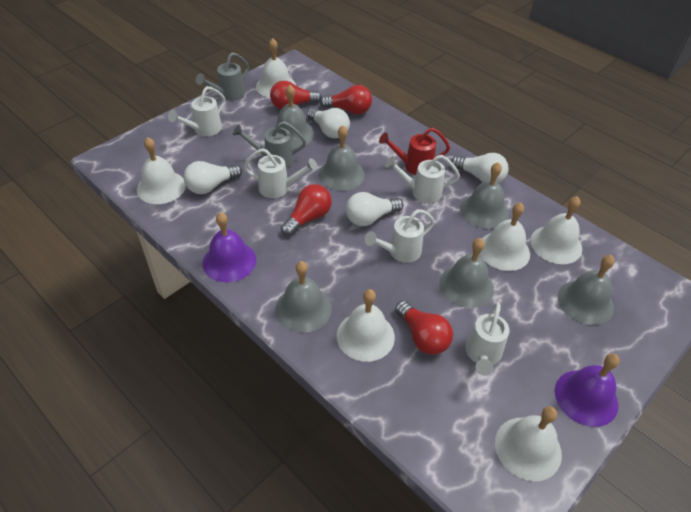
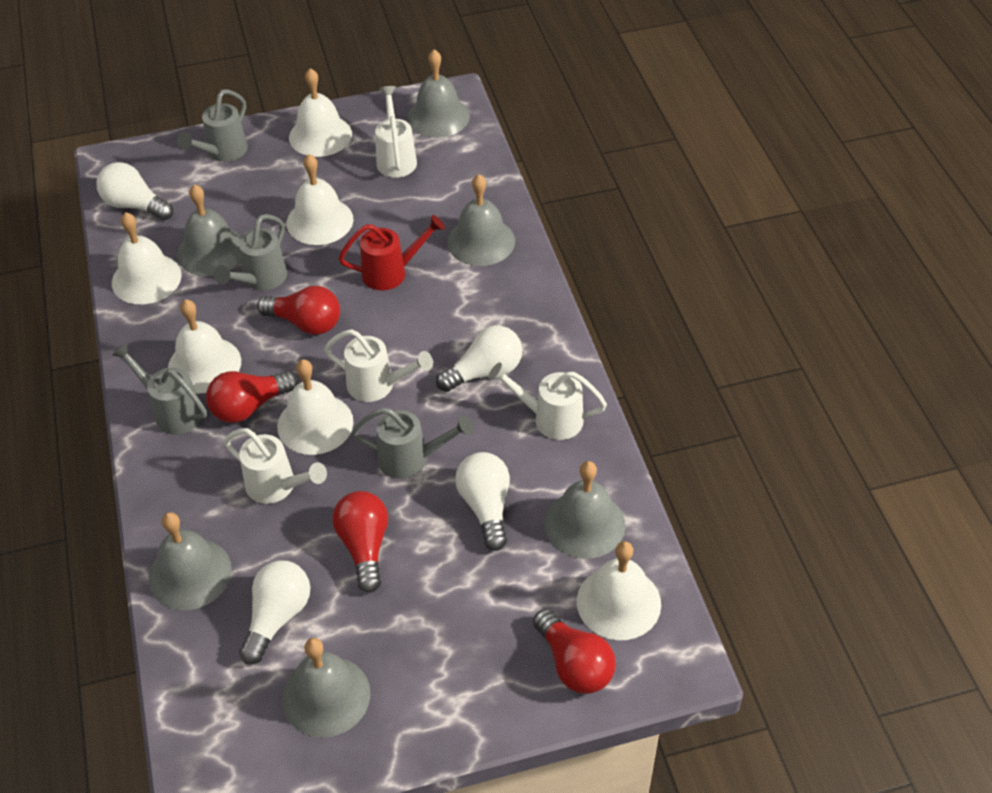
grey watering can: 2 -> 4
purple bell: 2 -> 0
white watering can: 5 -> 4

